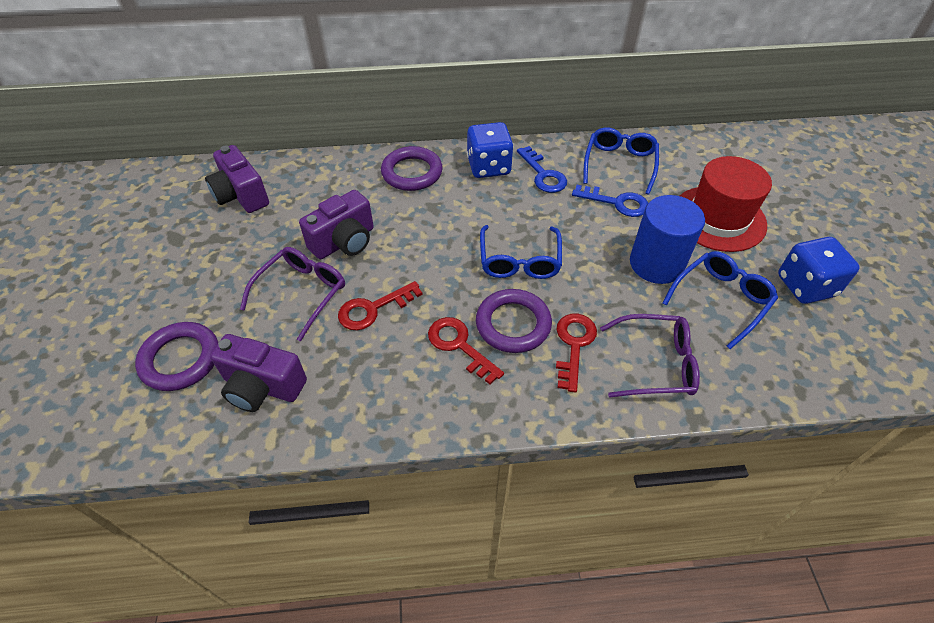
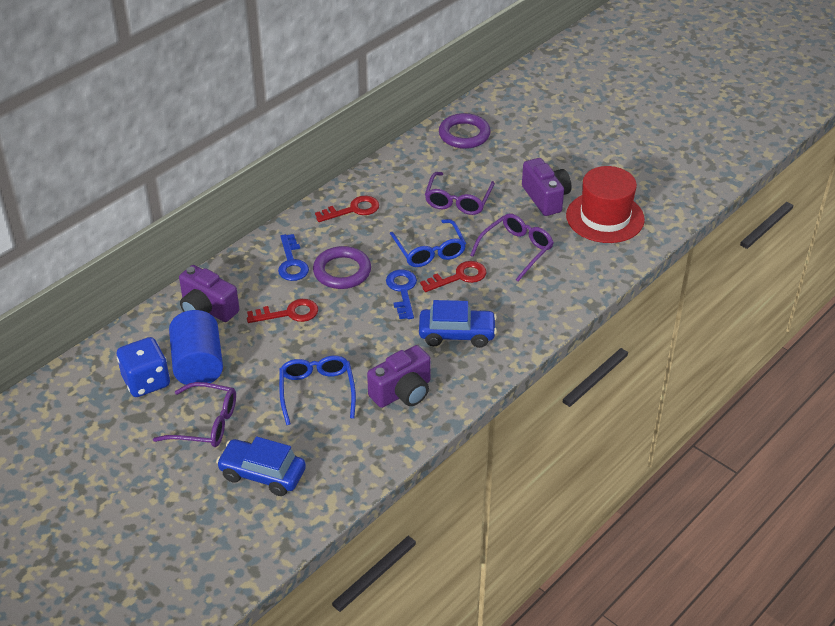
blue car: 0 -> 2
blue dice: 2 -> 1
blue glasses: 3 -> 2
purple glasses: 2 -> 3
purple ring: 3 -> 2

